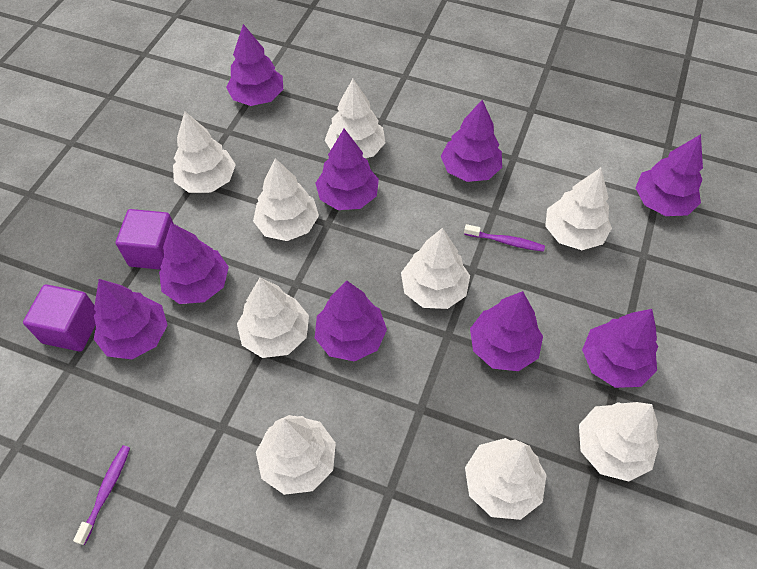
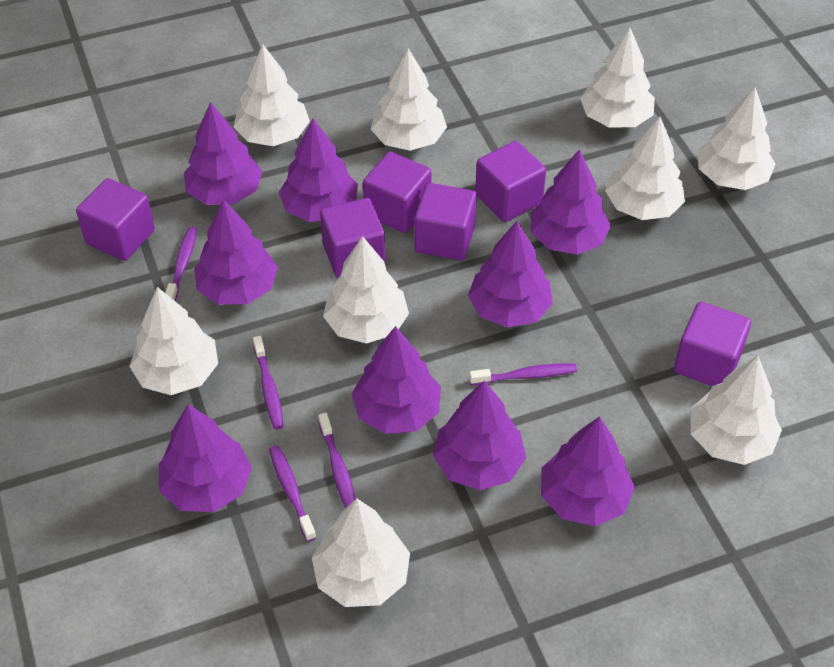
purple cube: 2 -> 6
purple toothbrush: 2 -> 5

